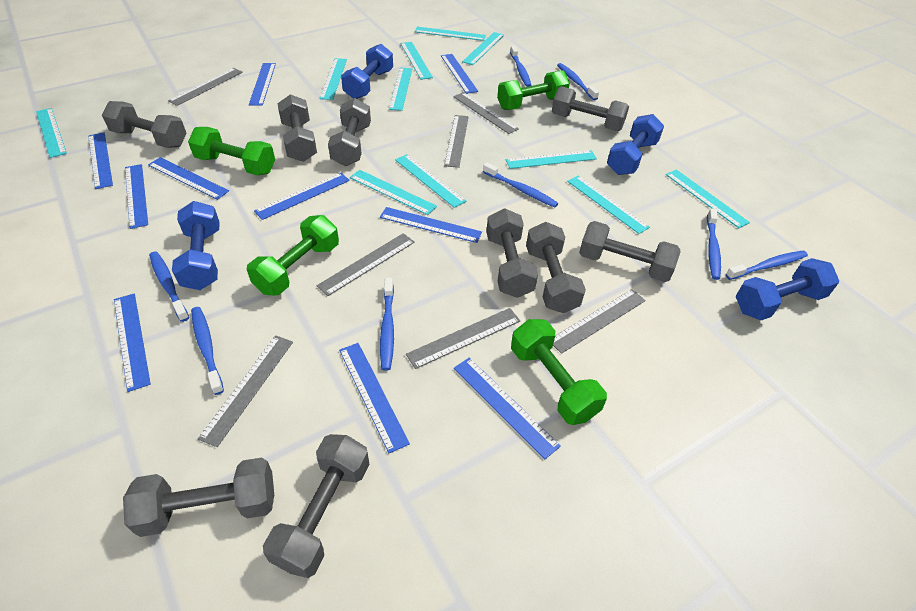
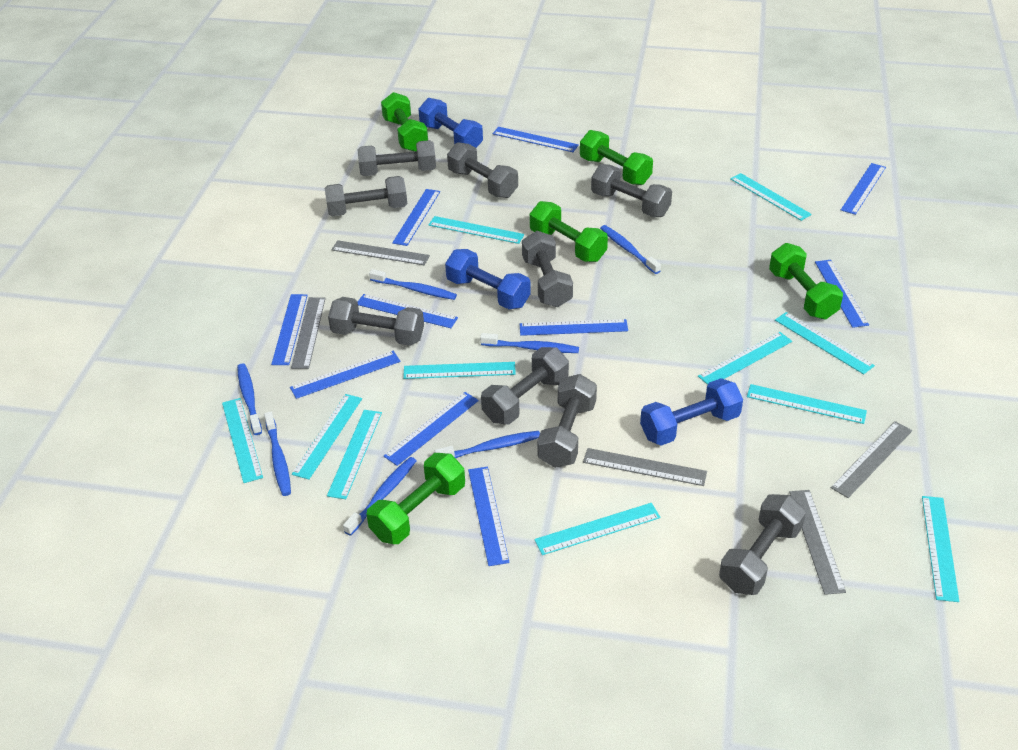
blue dumbbell: 4 -> 3
blue toothbrush: 8 -> 7
green dumbbell: 4 -> 5
grey ruler: 7 -> 5

